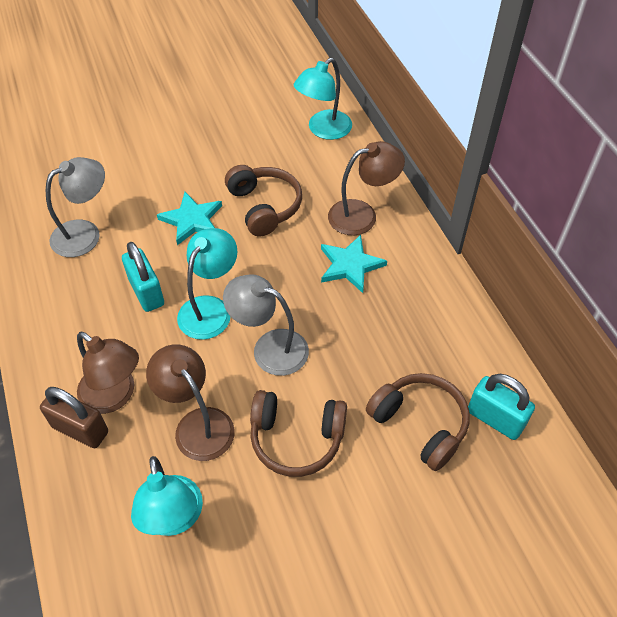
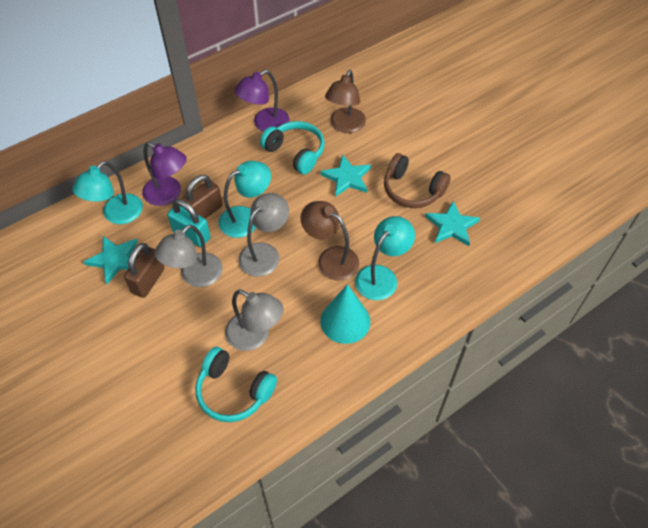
brown headphones: 3 -> 1
brown lamp: 3 -> 2
brown padlock: 1 -> 2
grey lamp: 2 -> 3
purple lamp: 0 -> 2
turquoise cone: 0 -> 1
turquoise headphones: 0 -> 2
turquoise padlock: 2 -> 1
turquoise star: 2 -> 3

